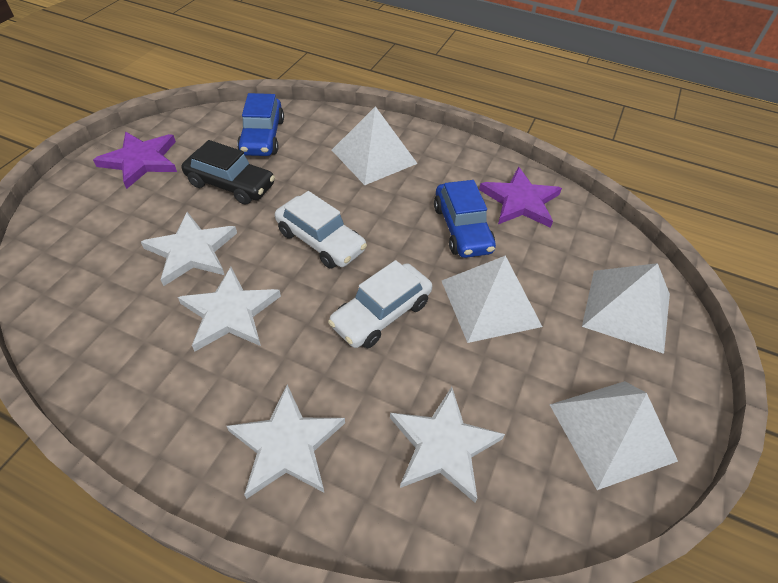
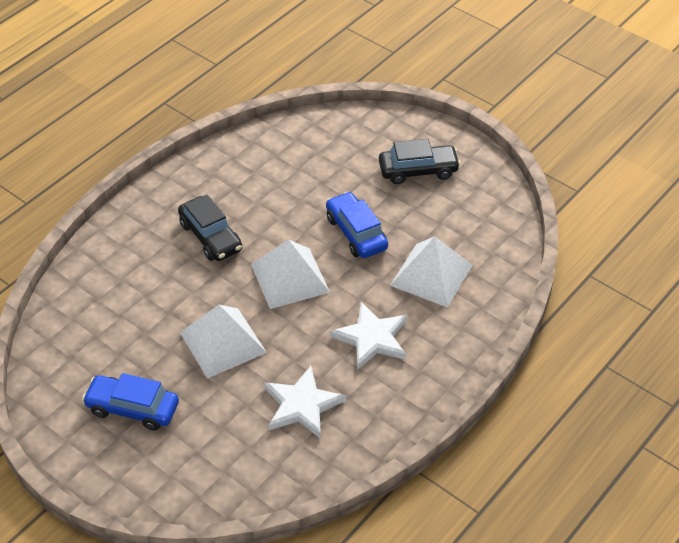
black car: 1 -> 2
purple star: 2 -> 0
white car: 2 -> 0
white pyramid: 4 -> 3
white star: 4 -> 2

